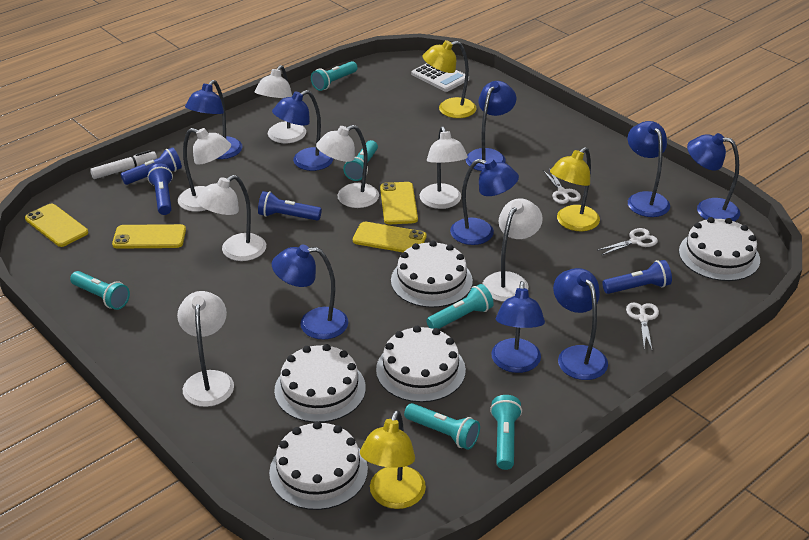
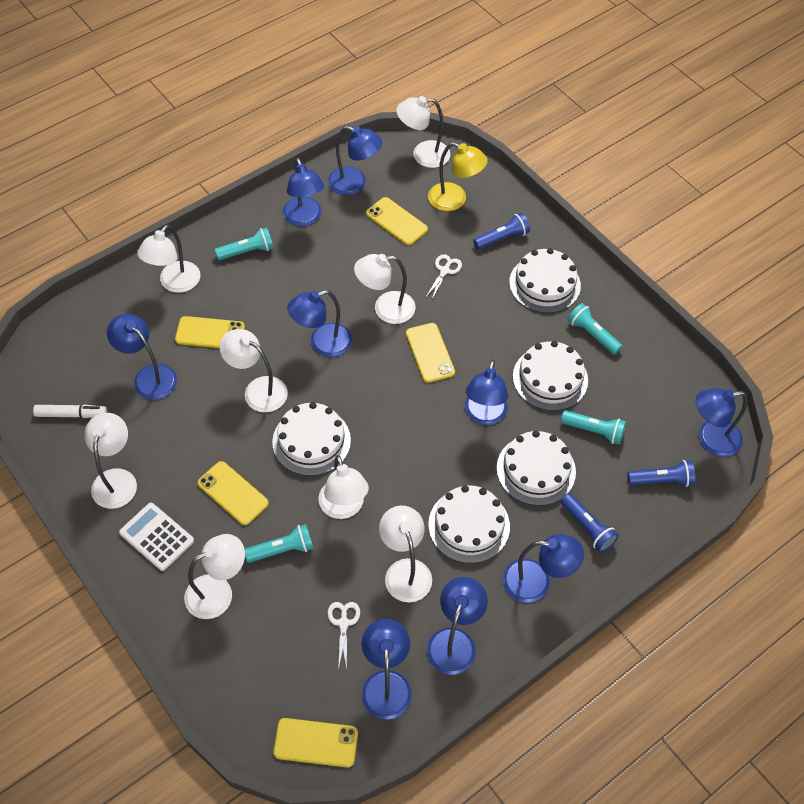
blue flashlight: 4 -> 3
turquoise flashlight: 6 -> 4
white lamp: 7 -> 8
white scissors: 3 -> 2
yellow lamp: 3 -> 1
yellow phone: 4 -> 5

